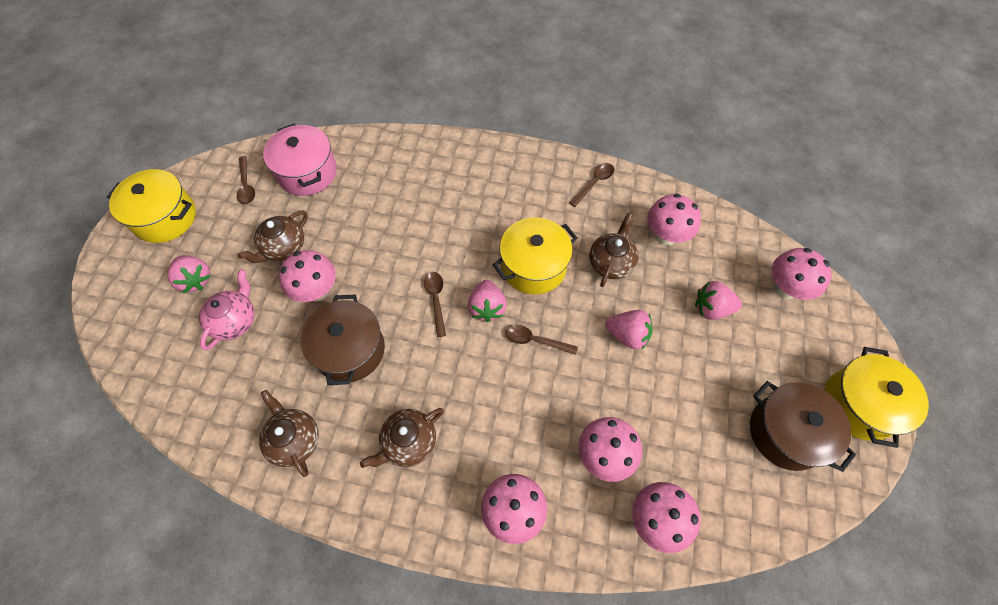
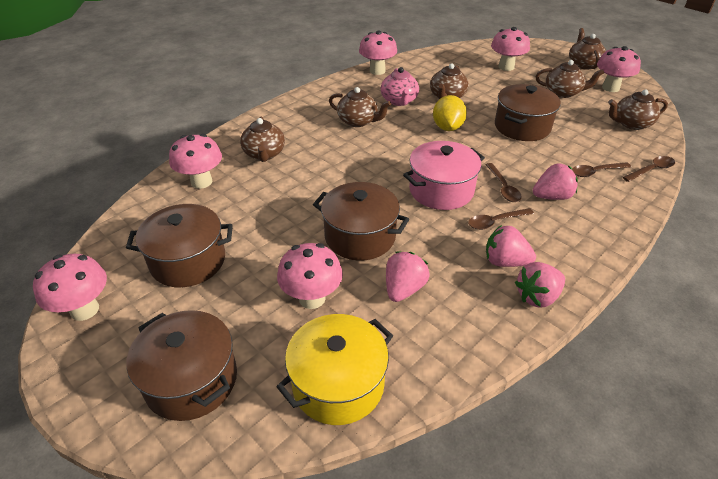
brown pot: 2 -> 4
brown teapot: 4 -> 6
yellow lemon: 0 -> 1
yellow pot: 3 -> 1

